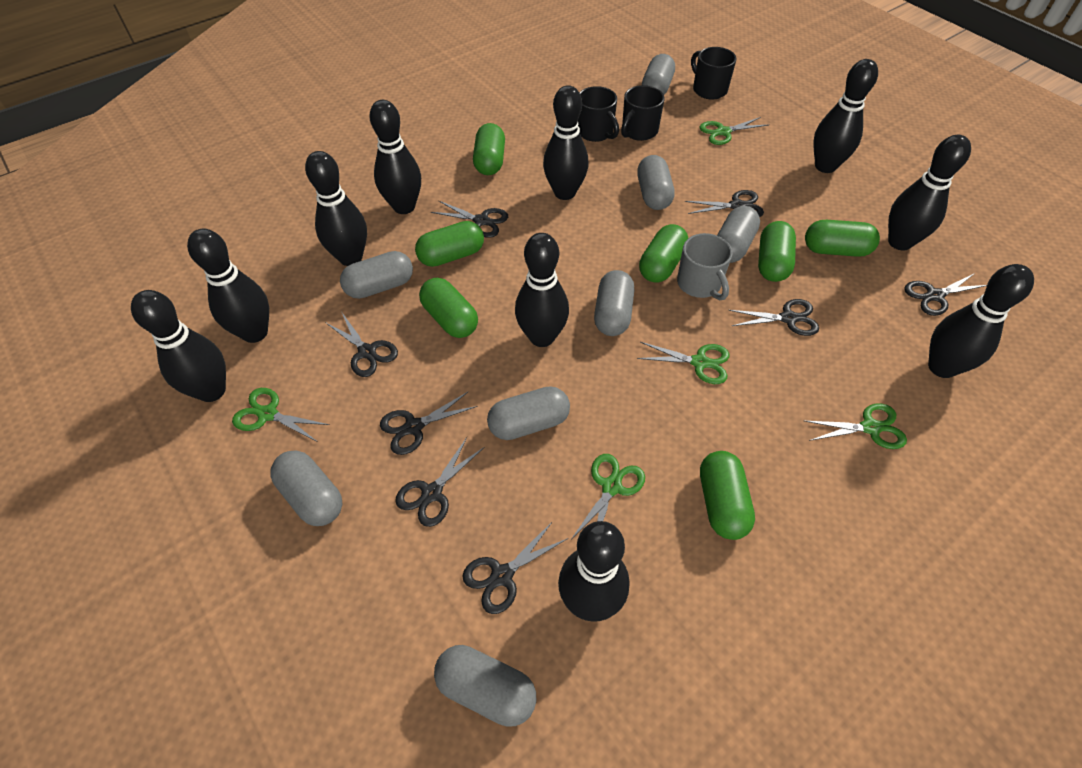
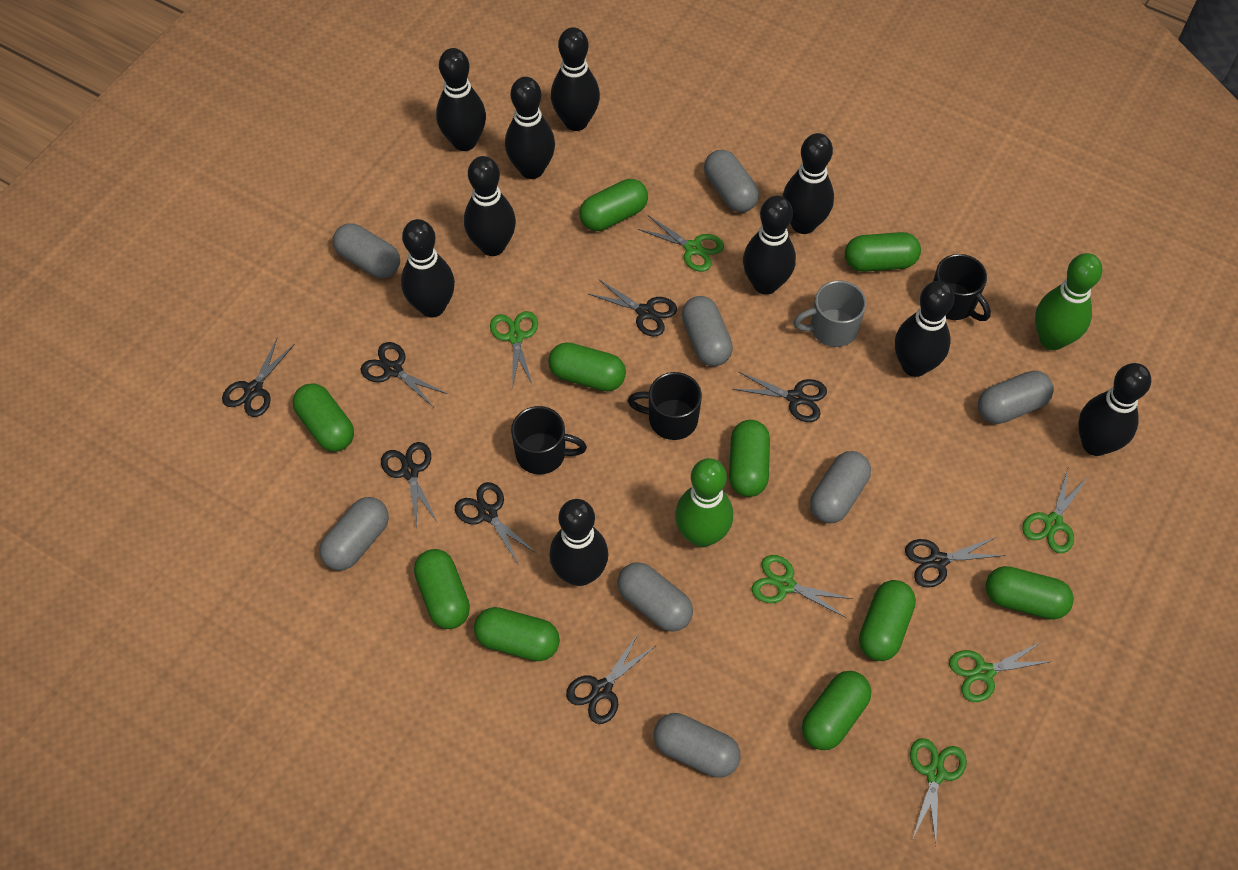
green bowling pin: 0 -> 2
green capsule: 7 -> 10
green scissors: 5 -> 6

